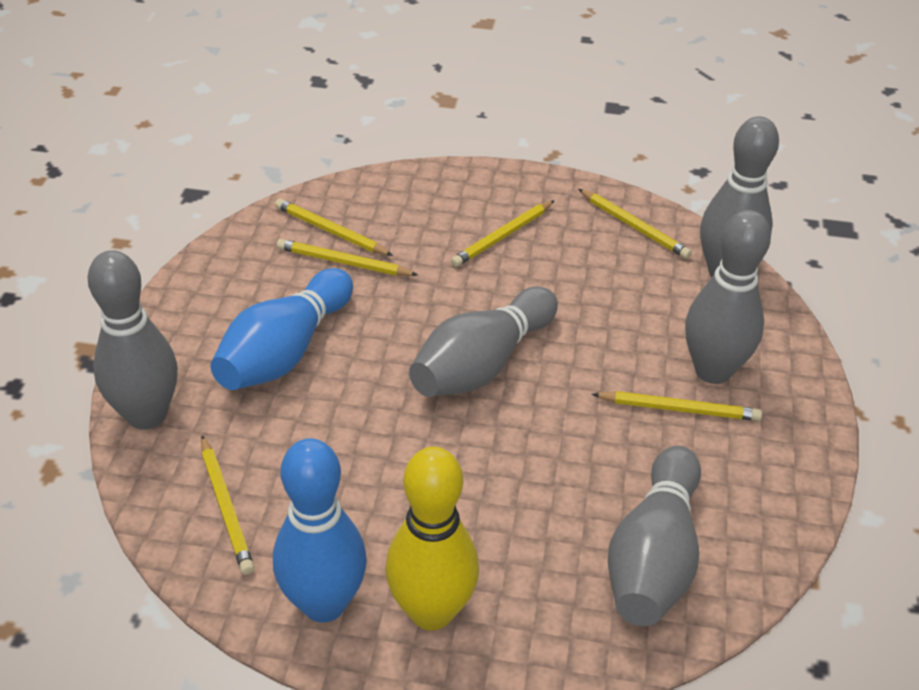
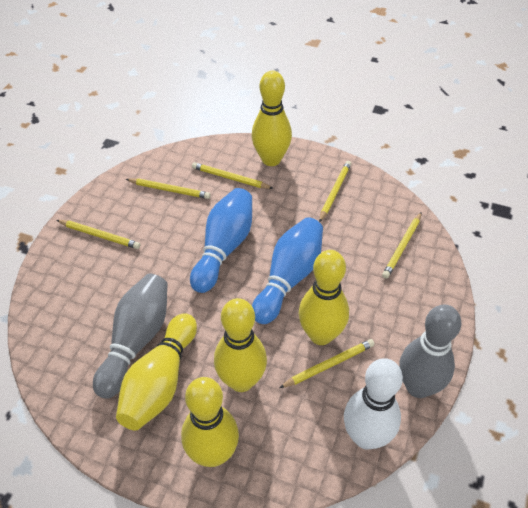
grey bowling pin: 5 -> 2
white bowling pin: 0 -> 1
yellow bowling pin: 1 -> 5

